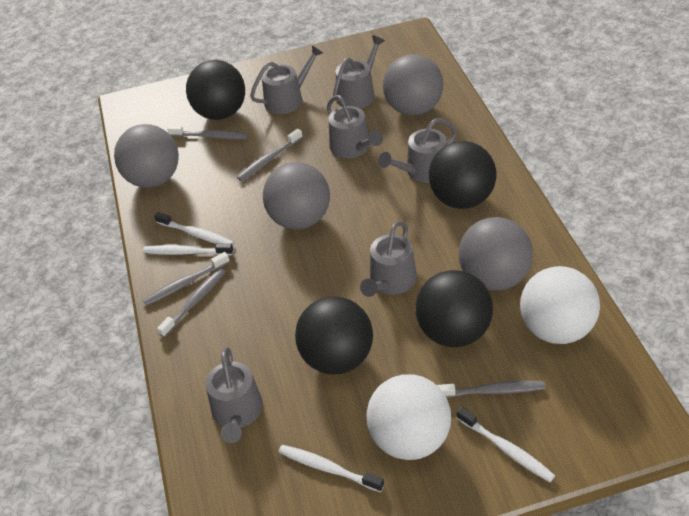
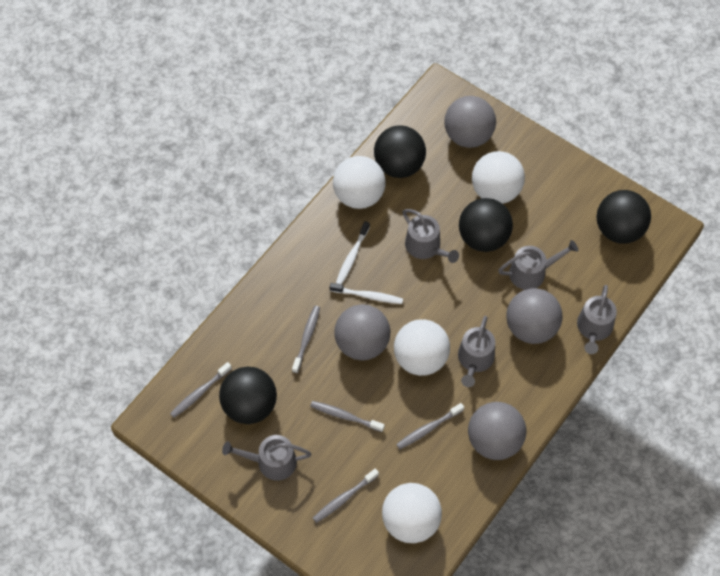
grey watering can: 6 -> 5
white ball: 2 -> 4
white toothbrush: 4 -> 2

